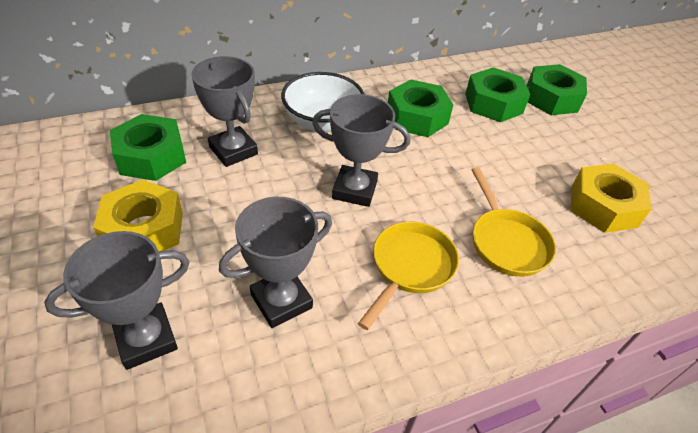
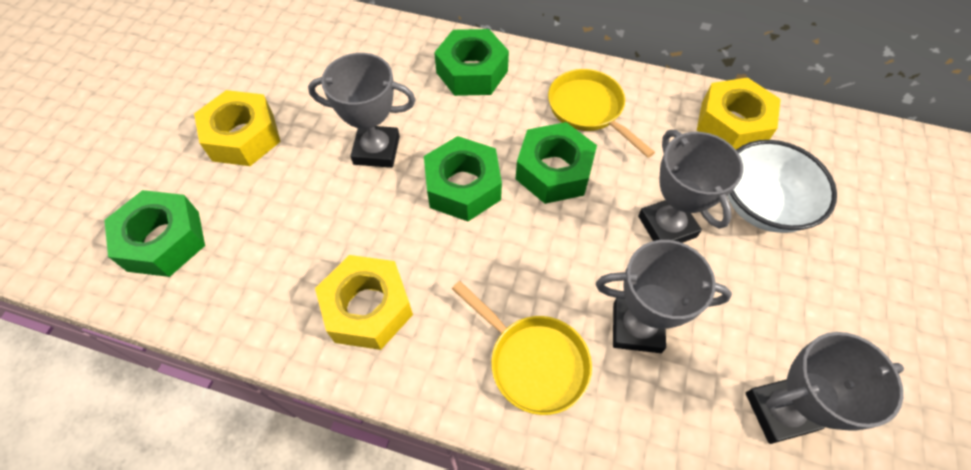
yellow nut: 2 -> 3

